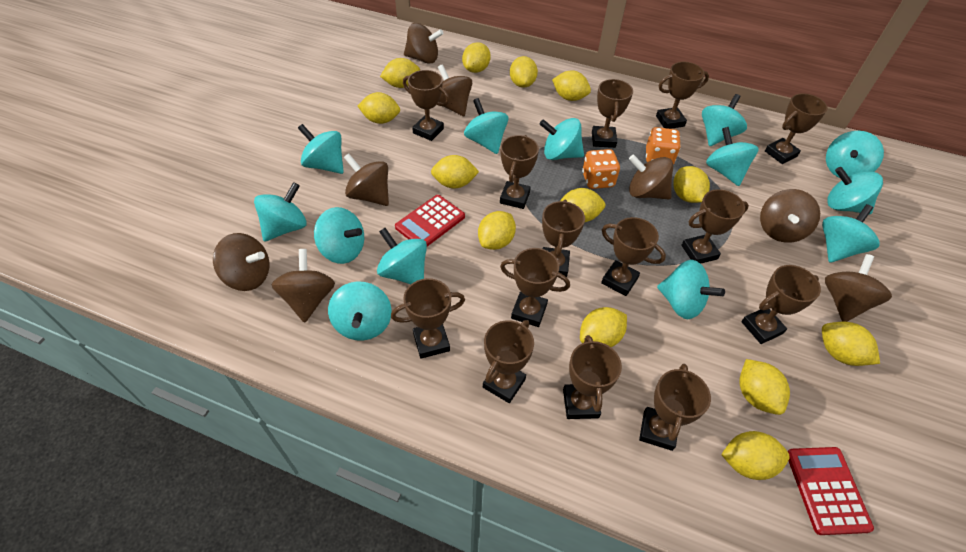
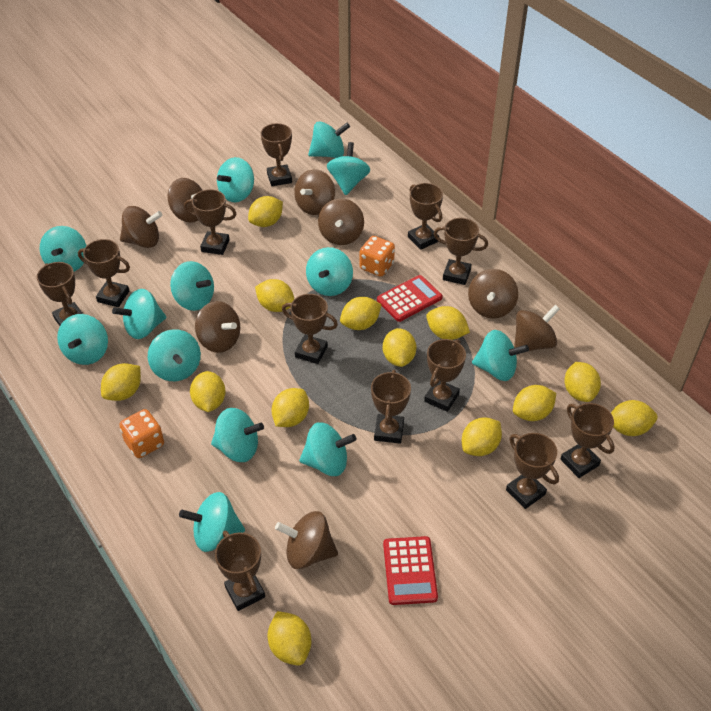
brown trophy: 14 -> 12

